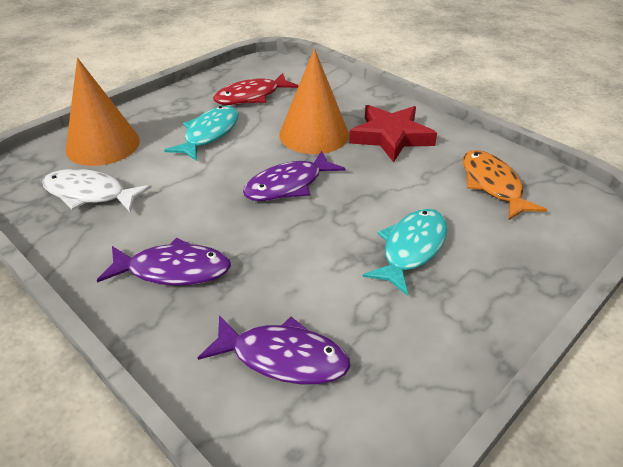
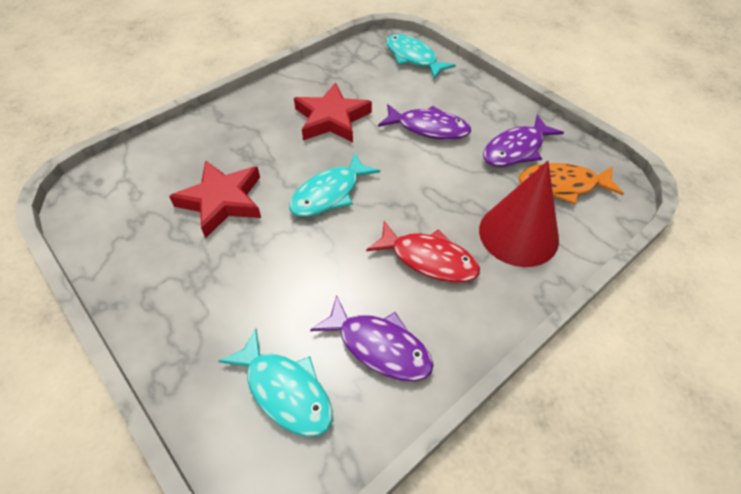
orange cone: 2 -> 0
red cone: 0 -> 1
red star: 1 -> 2
turquoise fish: 2 -> 3
white fish: 1 -> 0

